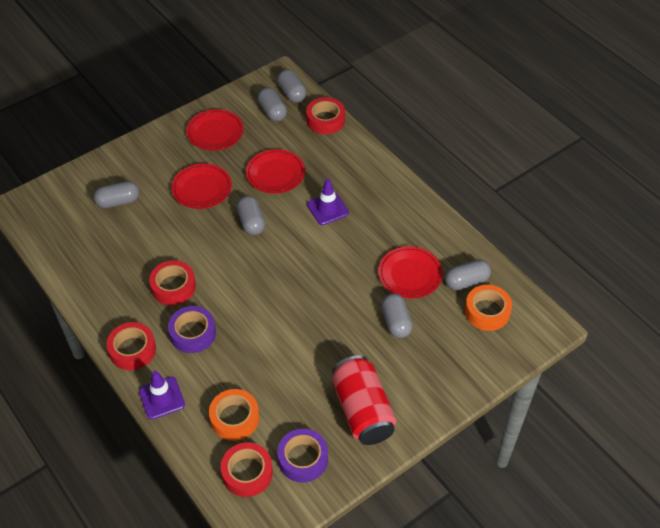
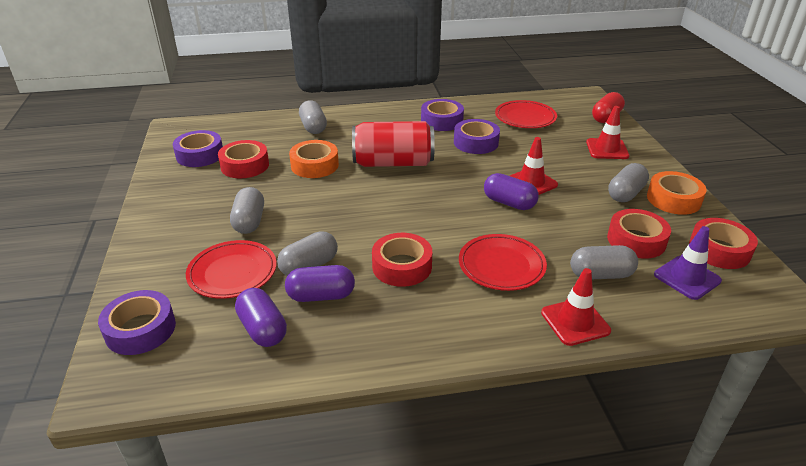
grey capsule: 6 -> 5
purple capsule: 0 -> 3
purple tape: 2 -> 4
purple traffic cone: 2 -> 1
red capsule: 0 -> 1
red plate: 4 -> 3
red traffic cone: 0 -> 3

